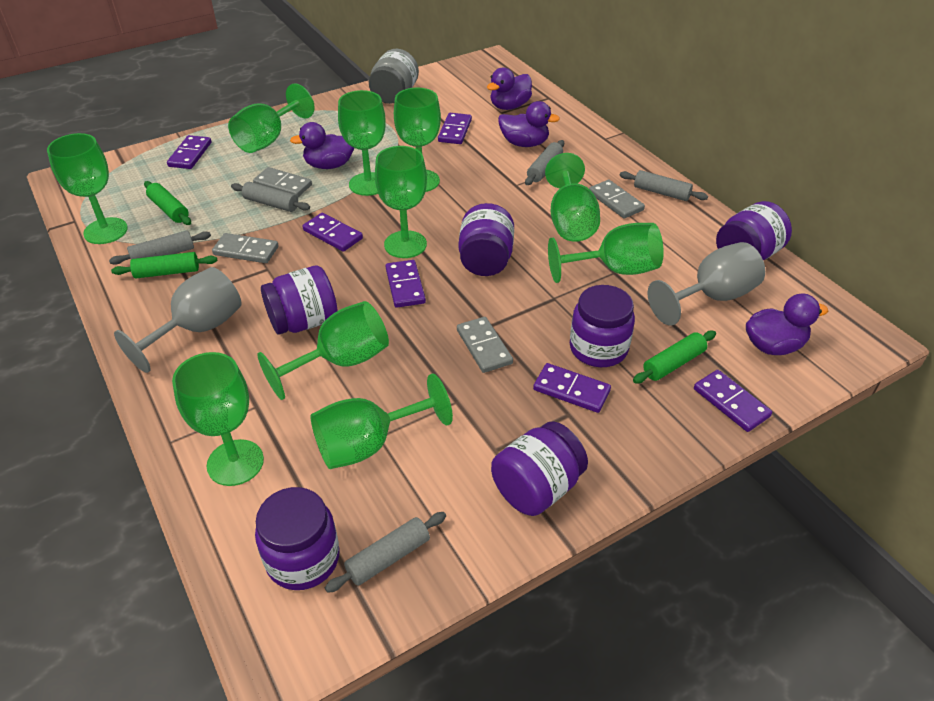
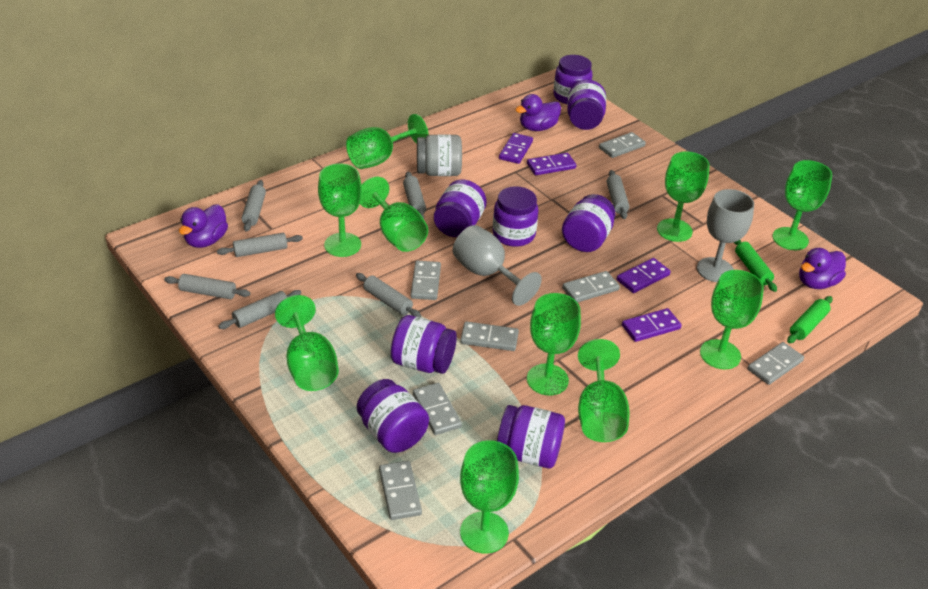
green rolling pin: 3 -> 2
grey domino: 4 -> 7
grey rolling pin: 5 -> 7
purple domino: 6 -> 4
purple duck: 4 -> 3
purple jar: 6 -> 8

